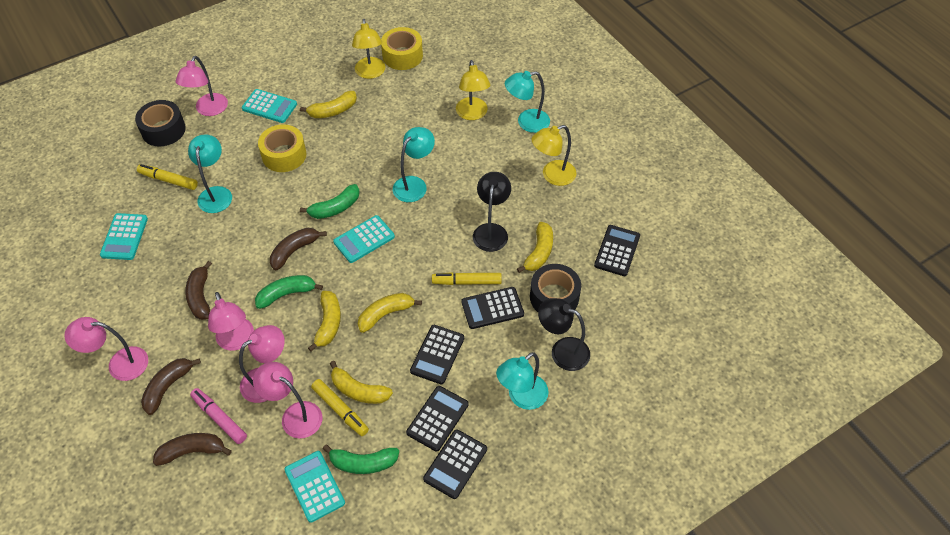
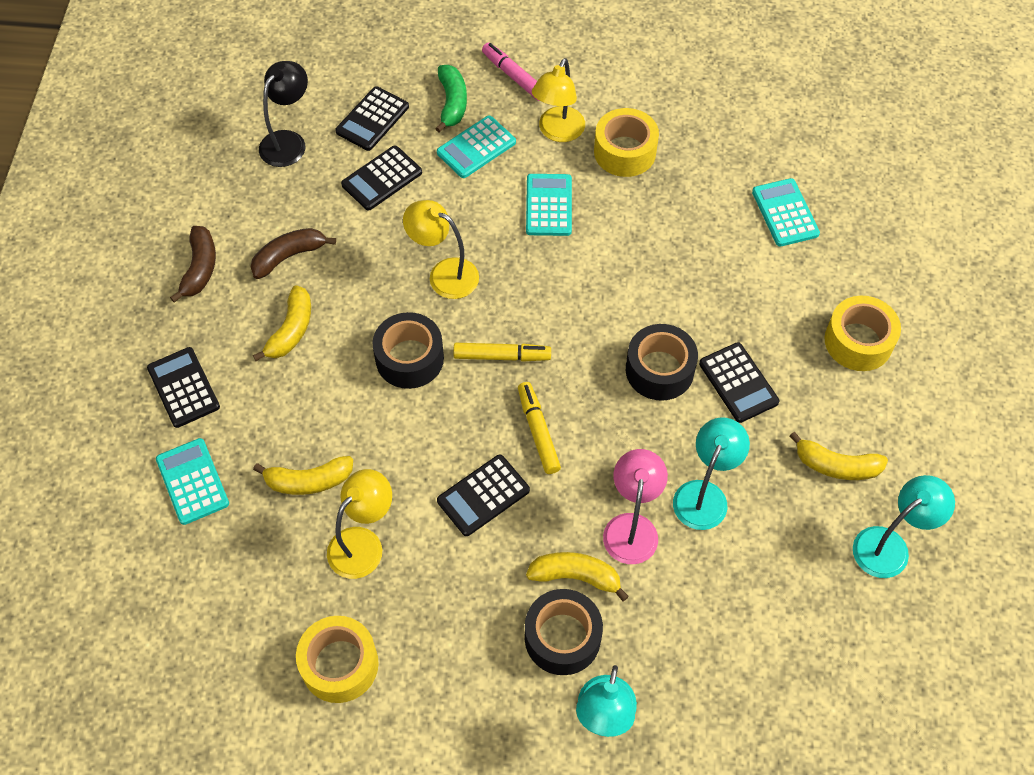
black lamp: 2 -> 1
black tape: 2 -> 3
brown banana: 4 -> 2
green banana: 3 -> 1
pink lamp: 5 -> 1
turquoise lamp: 4 -> 3
yellow banana: 5 -> 4
yellow marker: 3 -> 2
yellow tape: 2 -> 3

